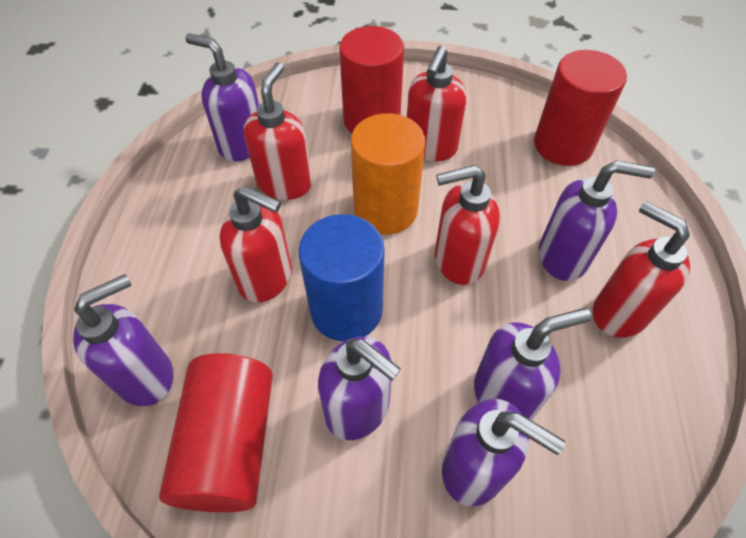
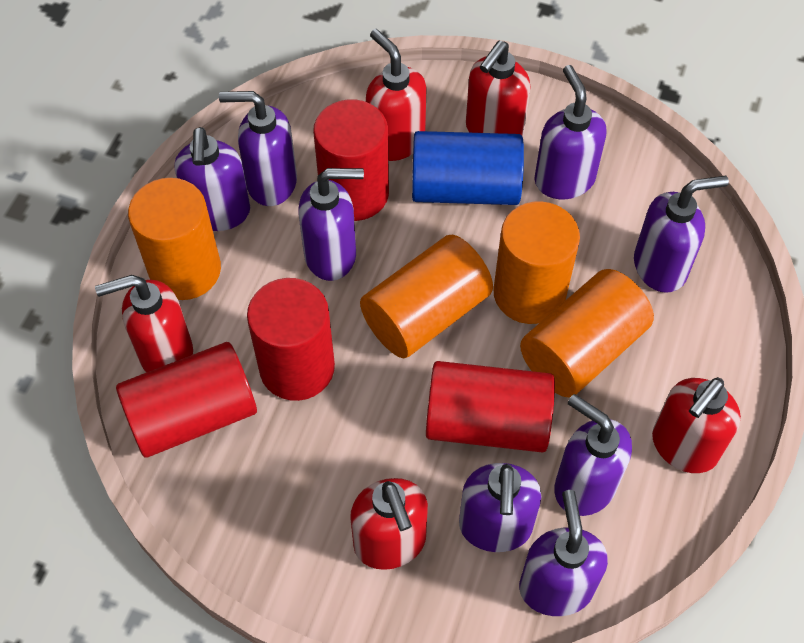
orange cylinder: 1 -> 4
purple soap dispenser: 6 -> 8
red cylinder: 3 -> 4

